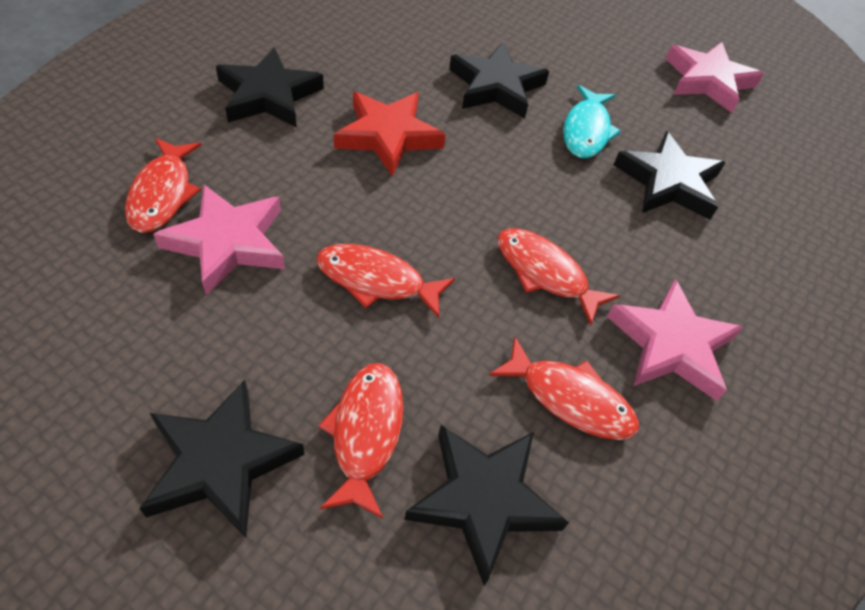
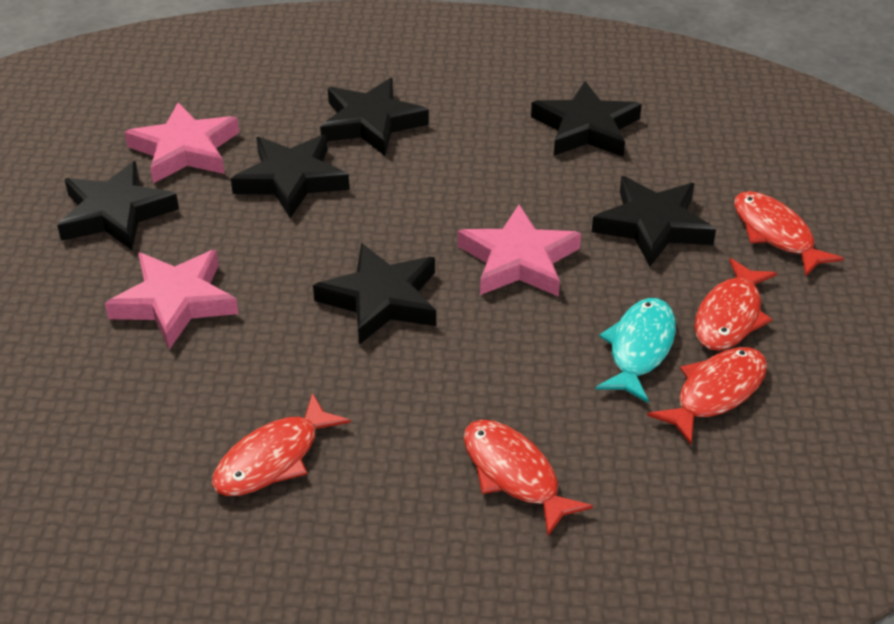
black star: 5 -> 6
red star: 1 -> 0

